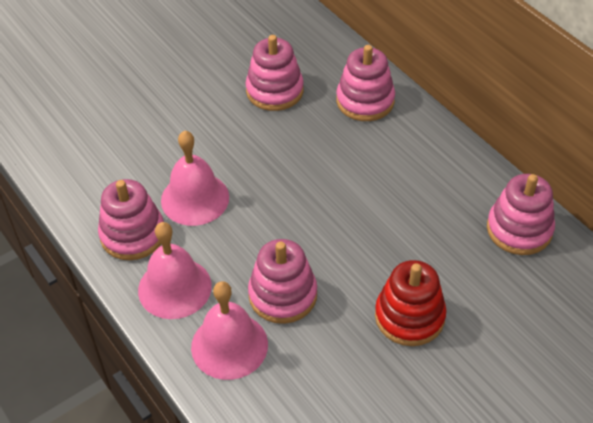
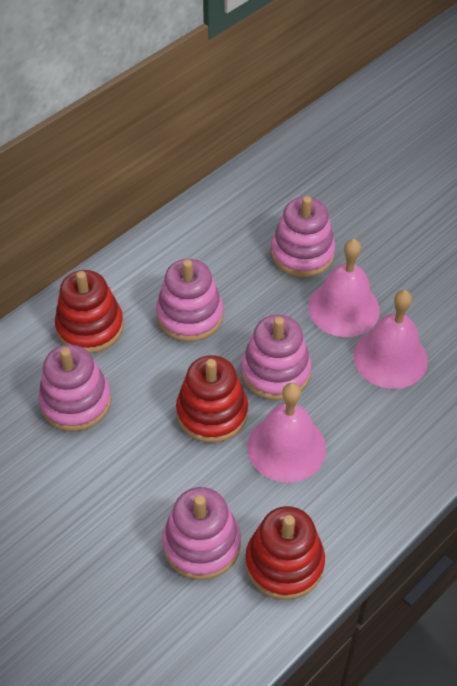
red stacking toy: 1 -> 3

